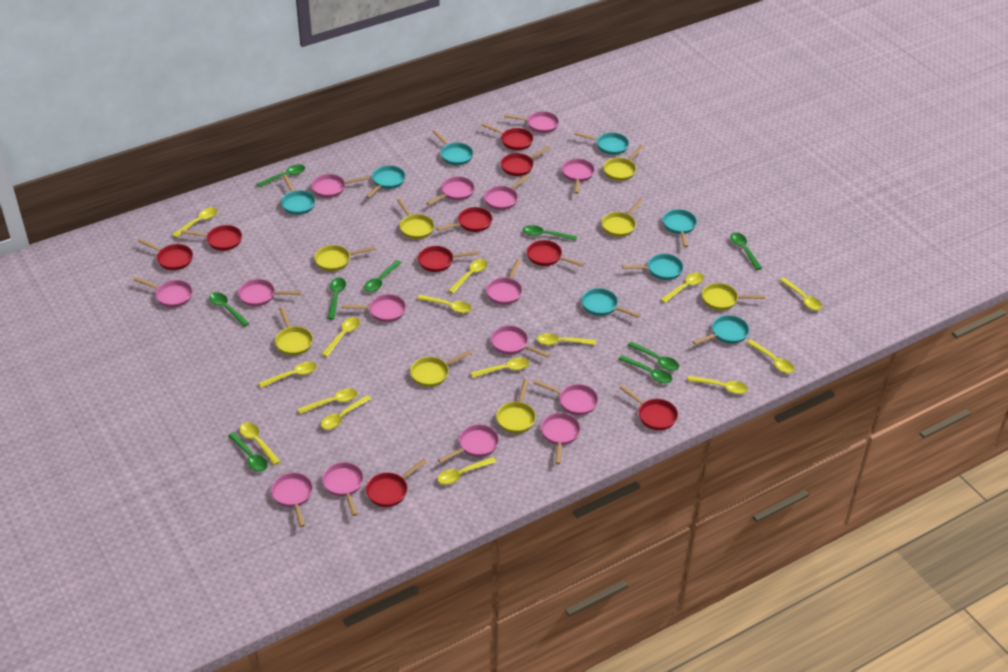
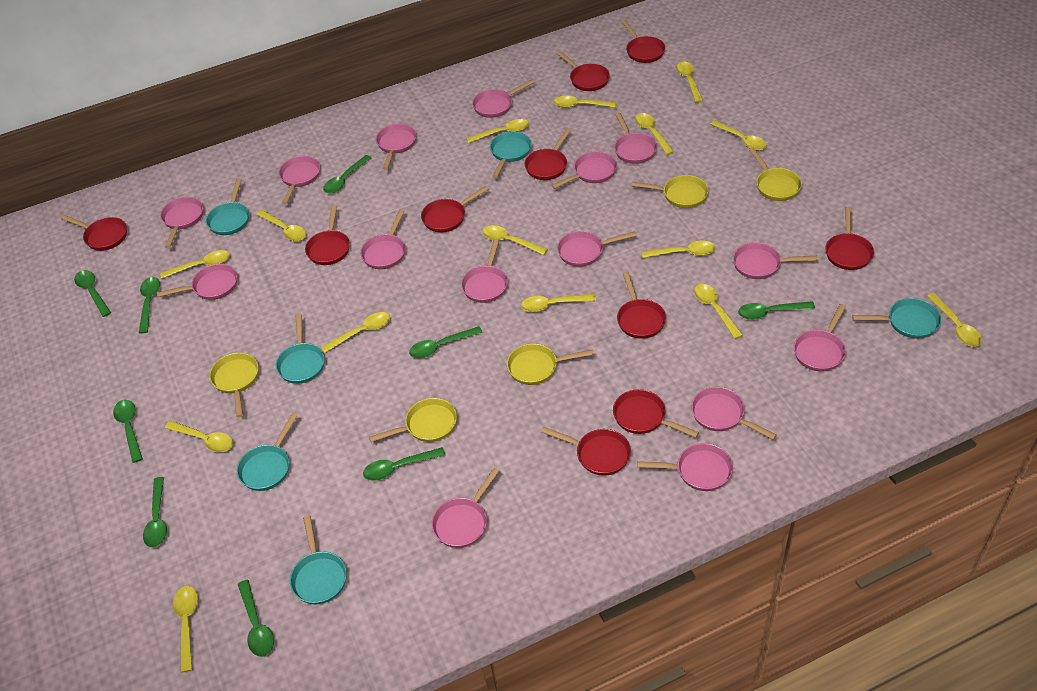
red pan: 9 -> 10
turquoise pan: 8 -> 6
yellow pan: 8 -> 5

